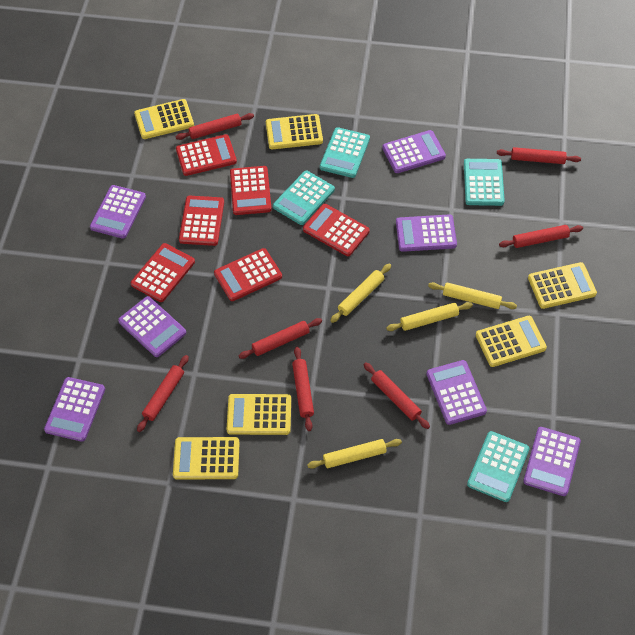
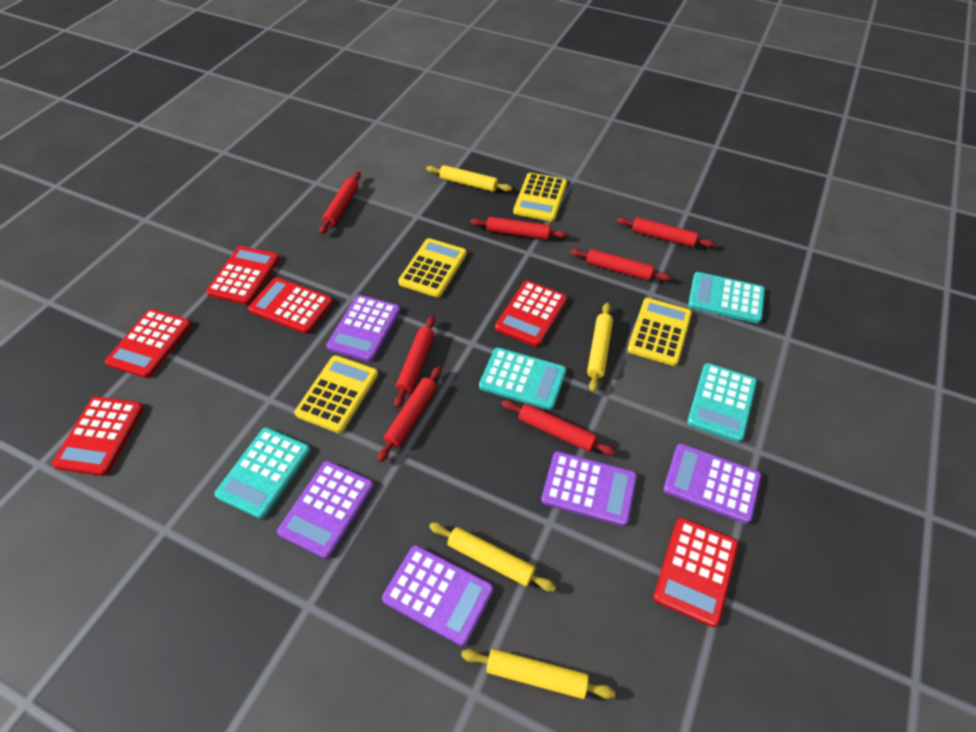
purple calculator: 7 -> 5
yellow calculator: 6 -> 4

